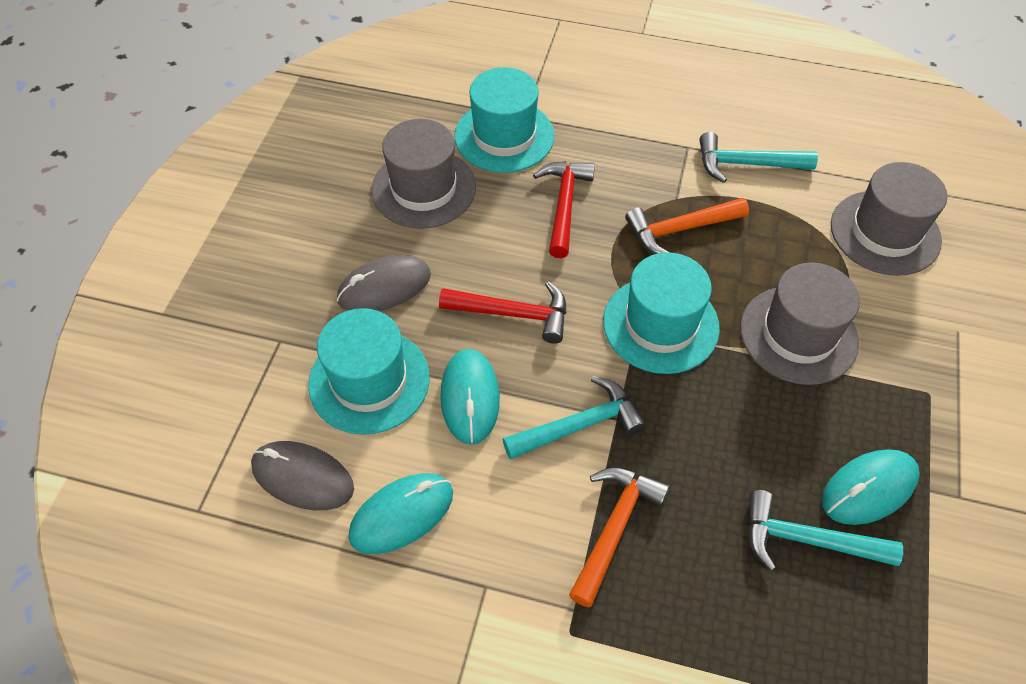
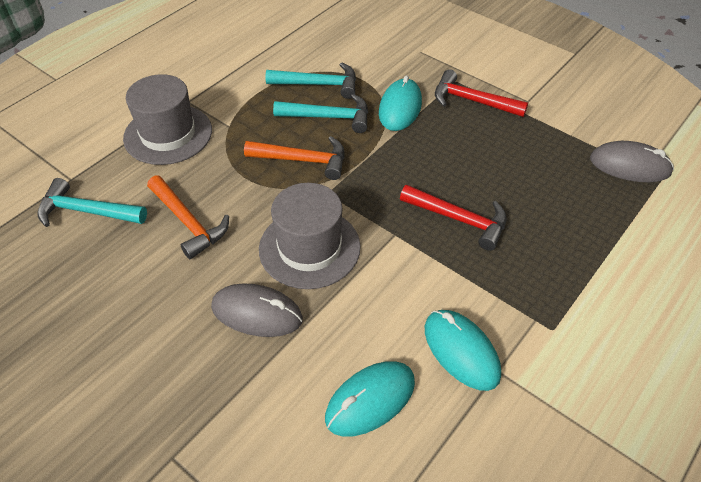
grey hat: 3 -> 2
turquoise hat: 3 -> 0

